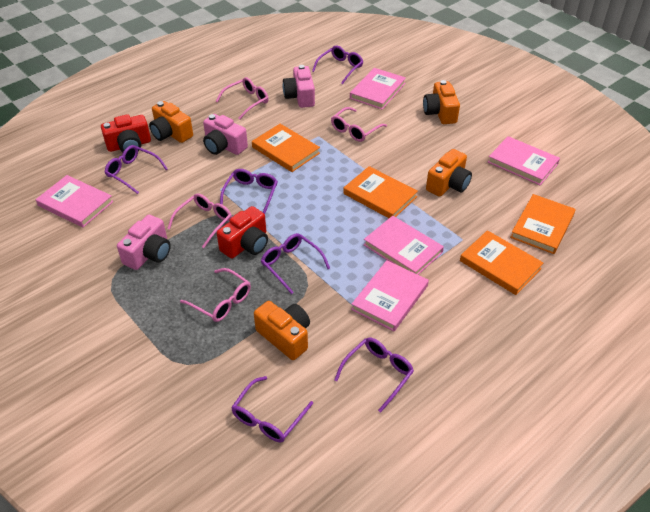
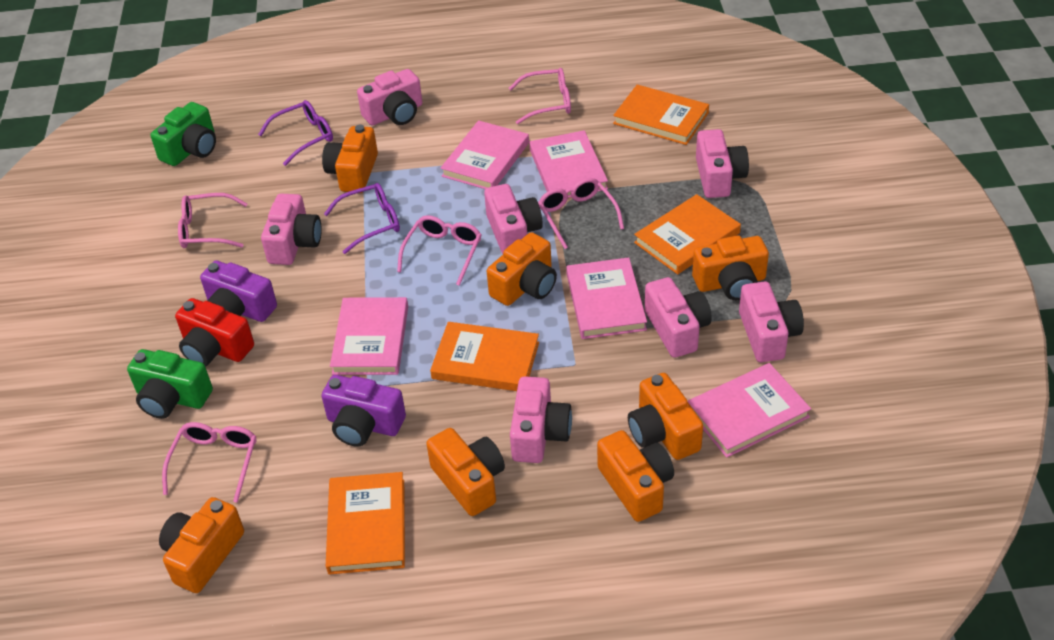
green camera: 0 -> 2
orange camera: 4 -> 7
pink camera: 3 -> 7
pink glasses: 4 -> 5
purple camera: 0 -> 2
purple glasses: 6 -> 2
red camera: 2 -> 1

